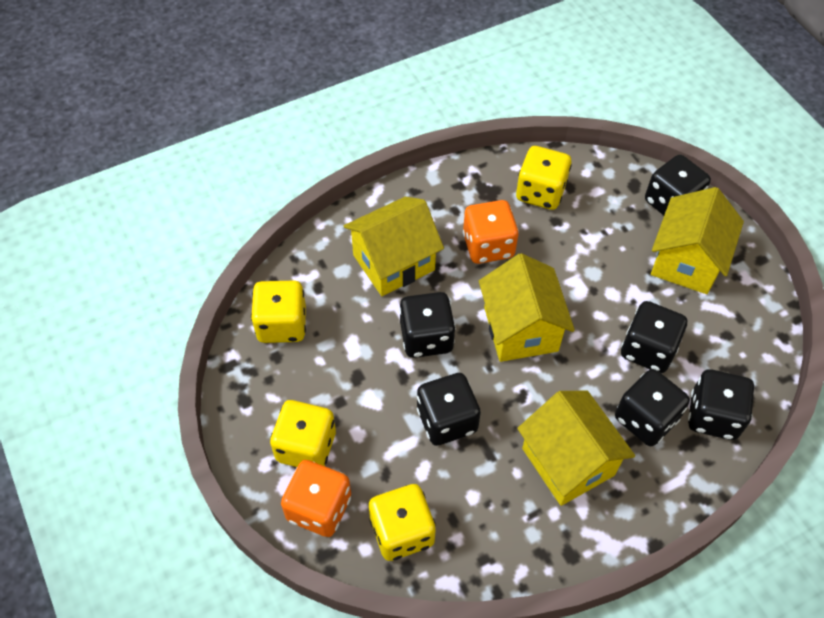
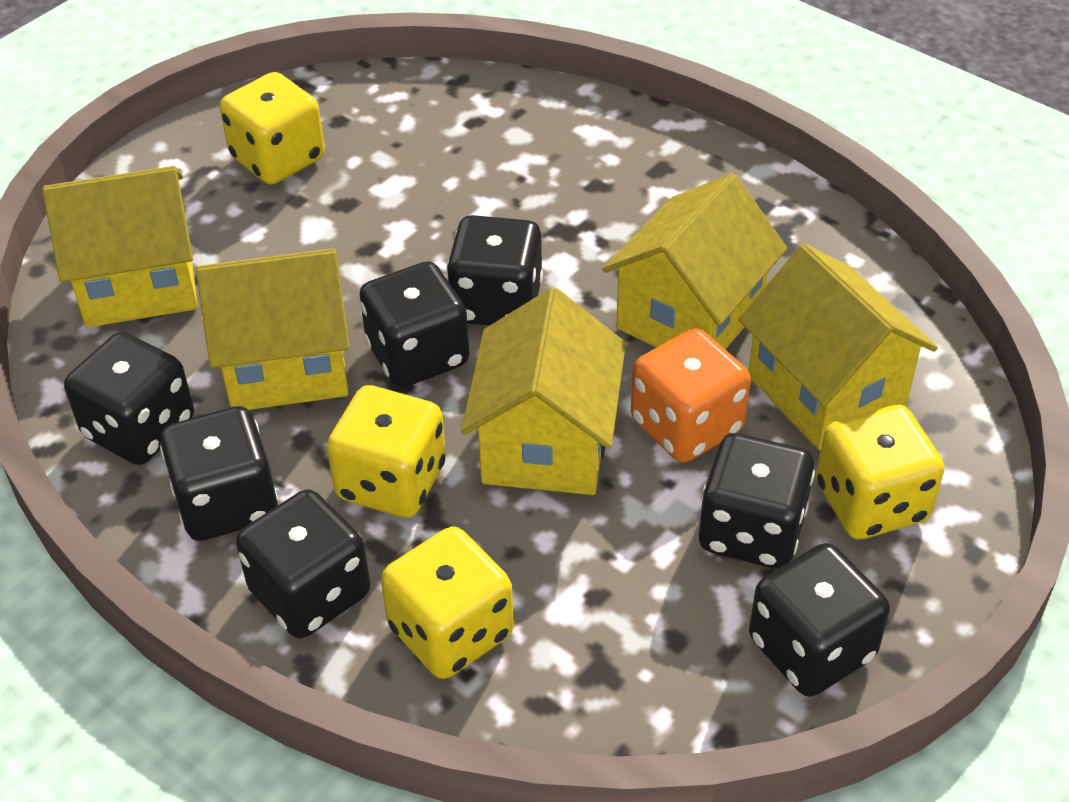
black dice: 6 -> 7
orange dice: 2 -> 1
yellow house: 4 -> 5

